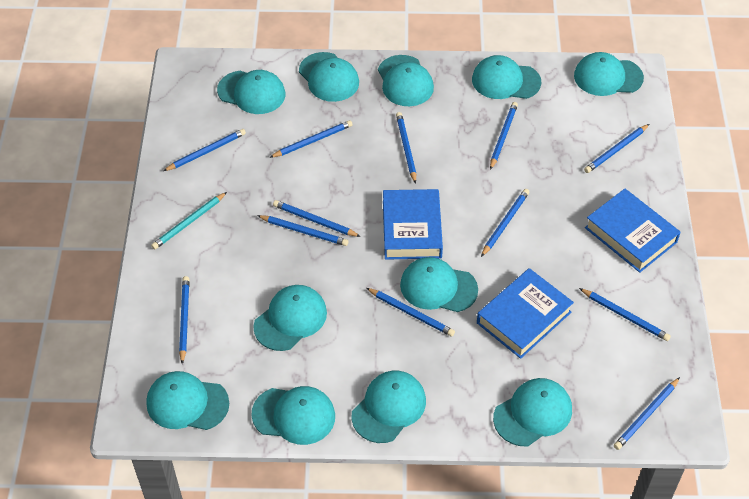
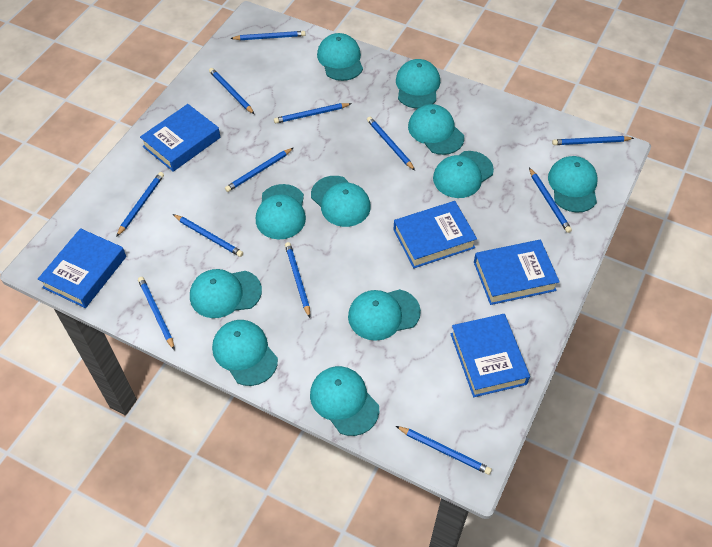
blue book: 3 -> 5
turquoise pencil: 1 -> 0

